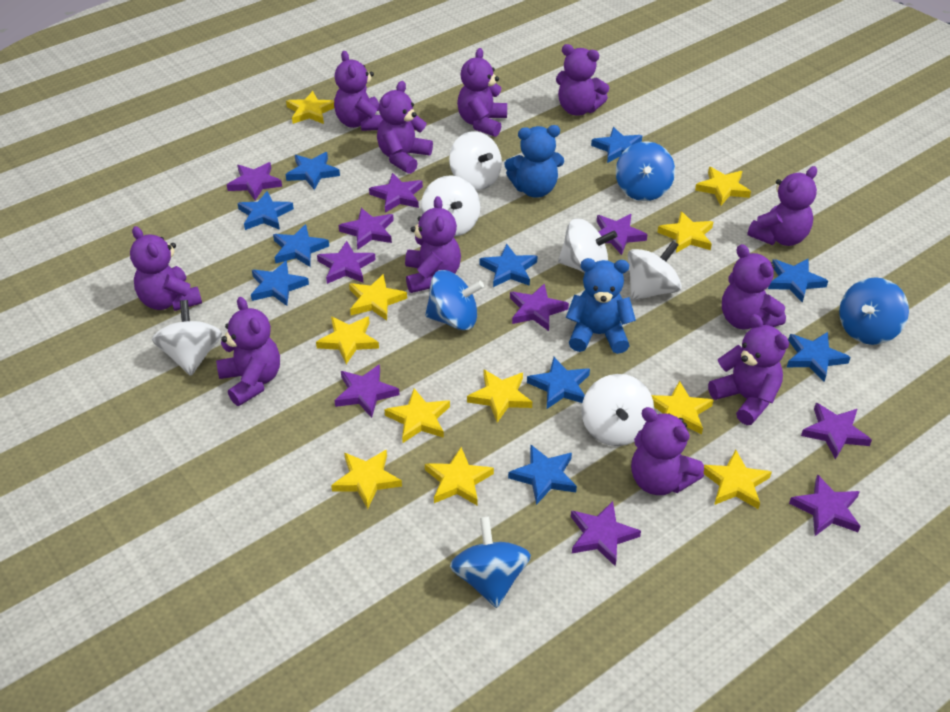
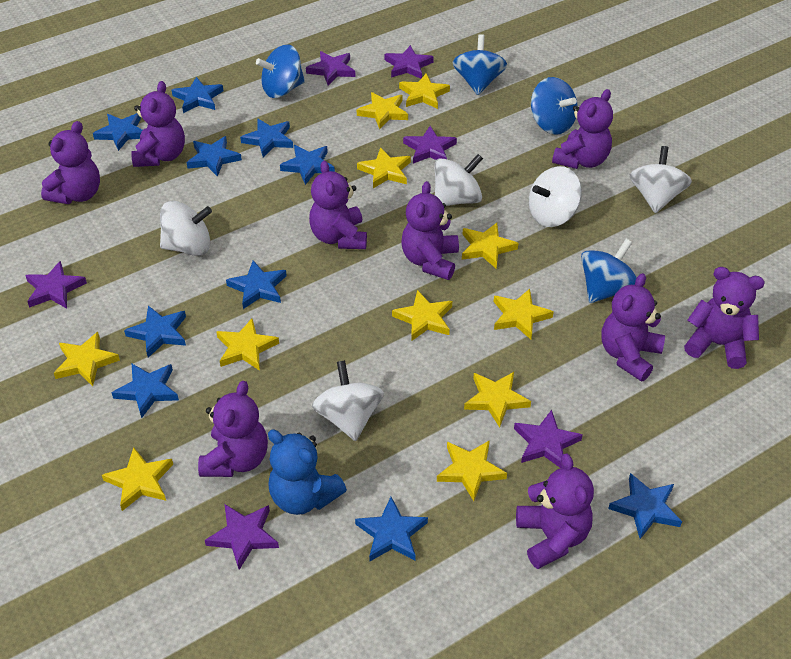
blue teddy bear: 2 -> 1
purple star: 10 -> 6
purple teddy bear: 11 -> 9
white spinning top: 6 -> 5

